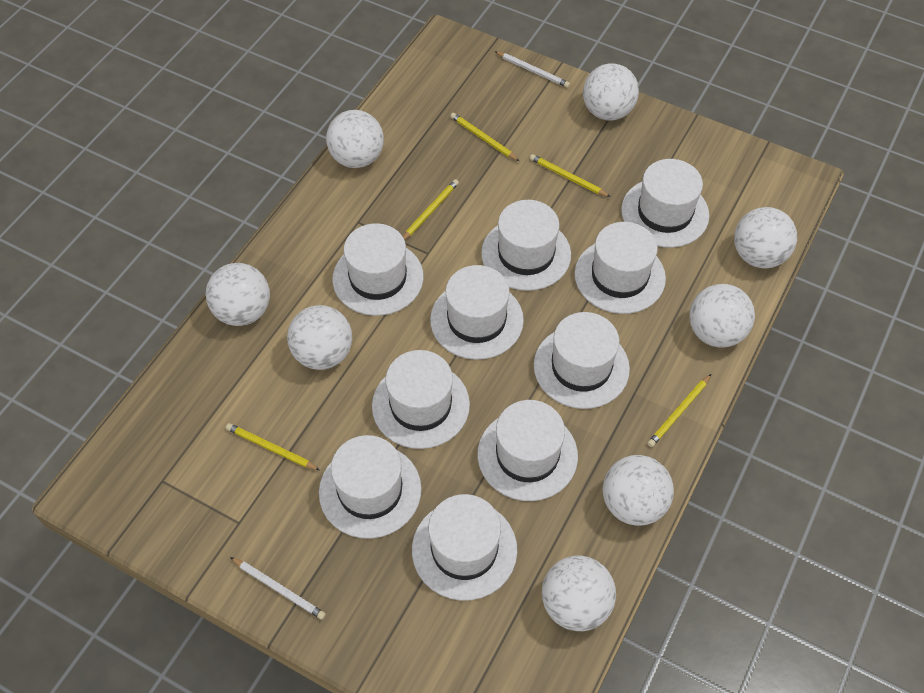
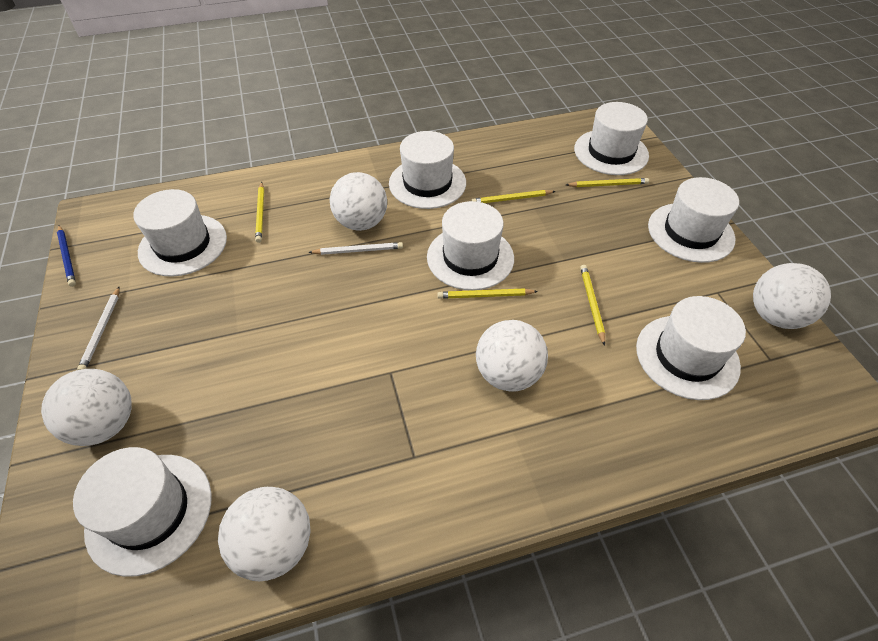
blue pencil: 0 -> 1
white ball: 8 -> 5
white hat: 10 -> 7

